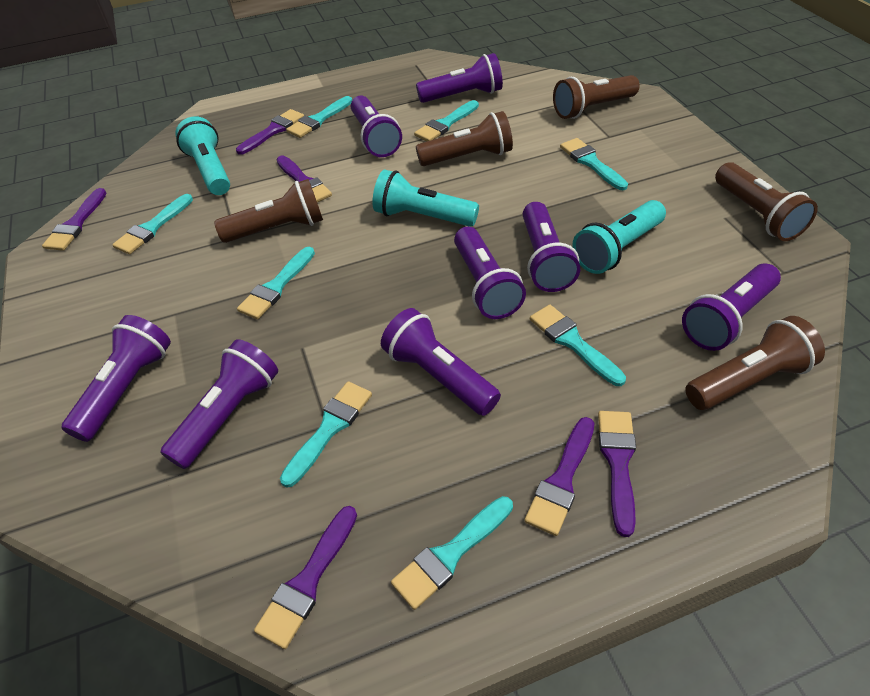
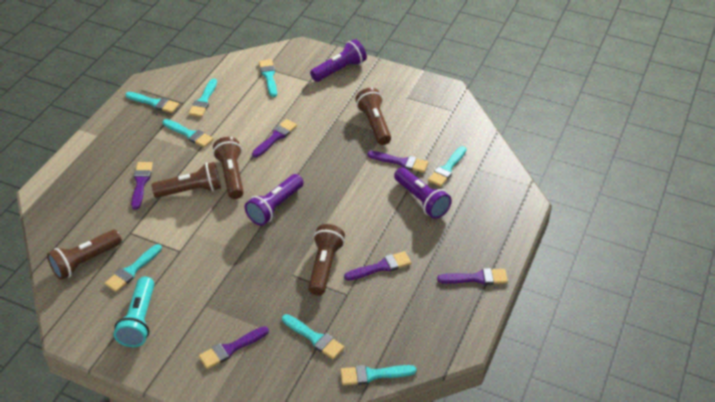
purple flashlight: 8 -> 3
turquoise flashlight: 3 -> 1

